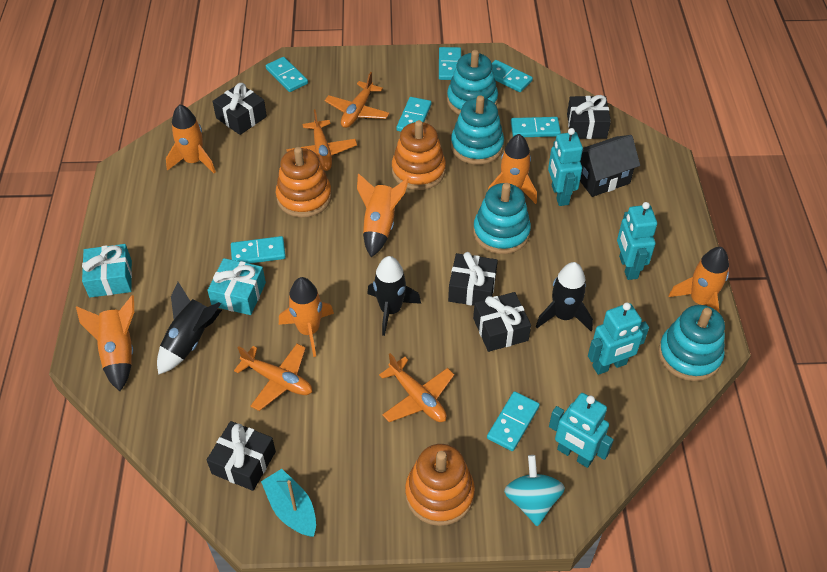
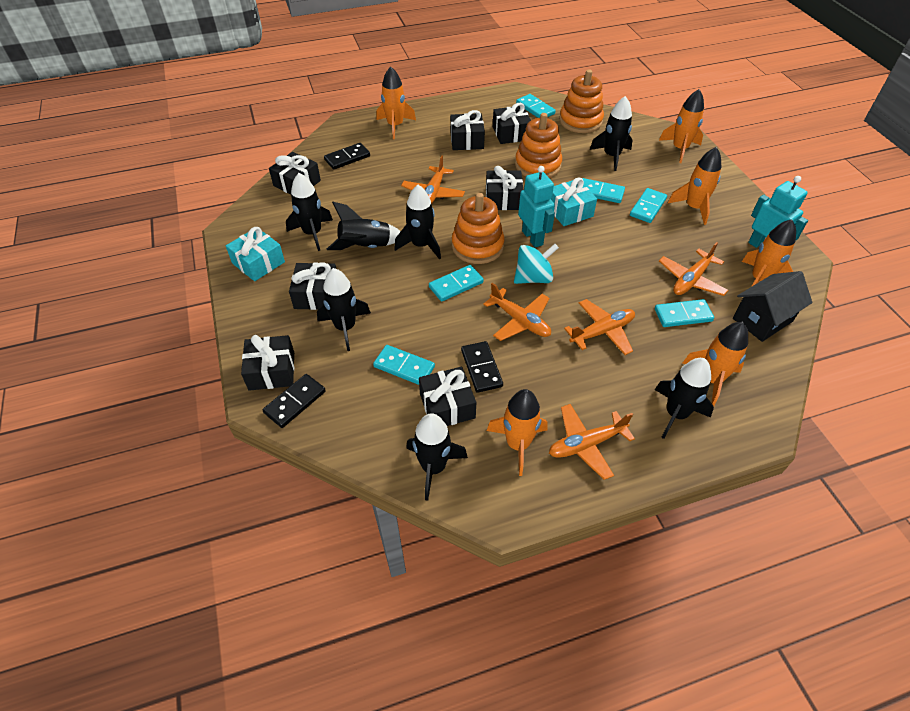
black domino: 0 -> 3
black gift: 5 -> 7
black rocket: 3 -> 7
orange plane: 4 -> 5
turquoise boat: 1 -> 0
turquoise domino: 7 -> 6
turquoise robot: 4 -> 2
turquoise stacking toy: 4 -> 0

